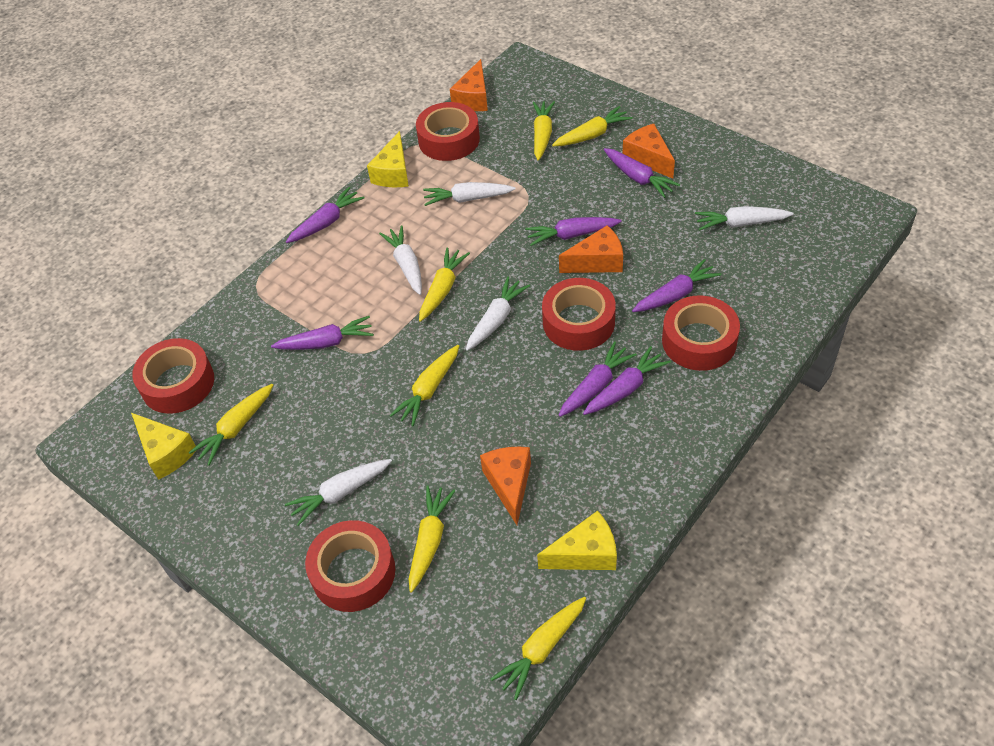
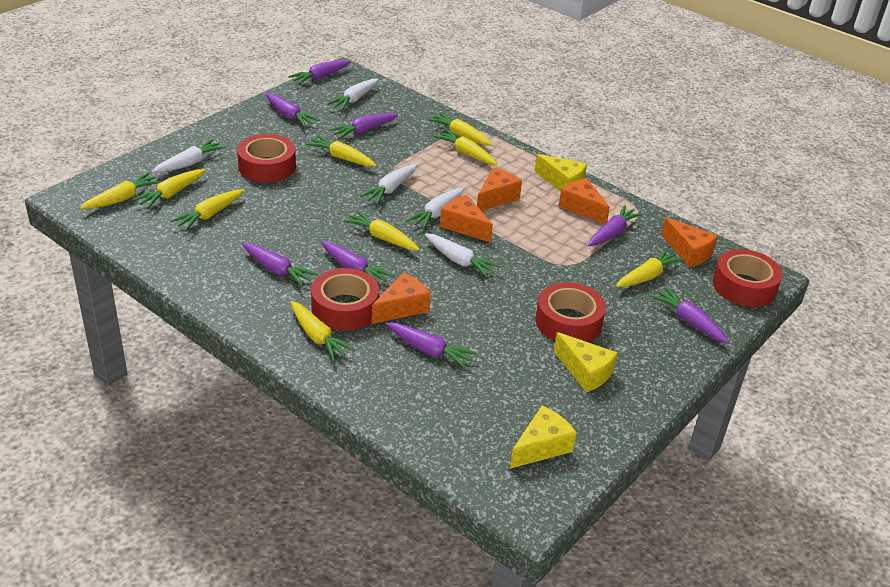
orange cheese: 4 -> 5
purple carrot: 7 -> 8
red tape: 5 -> 4
yellow carrot: 7 -> 9

